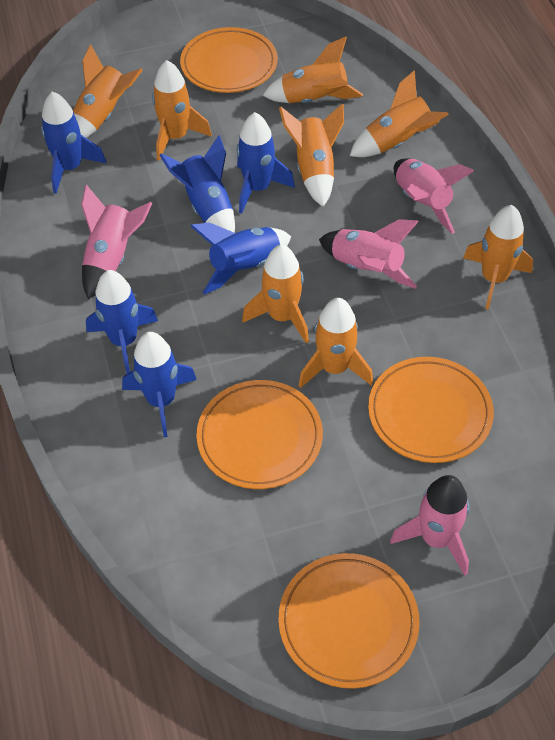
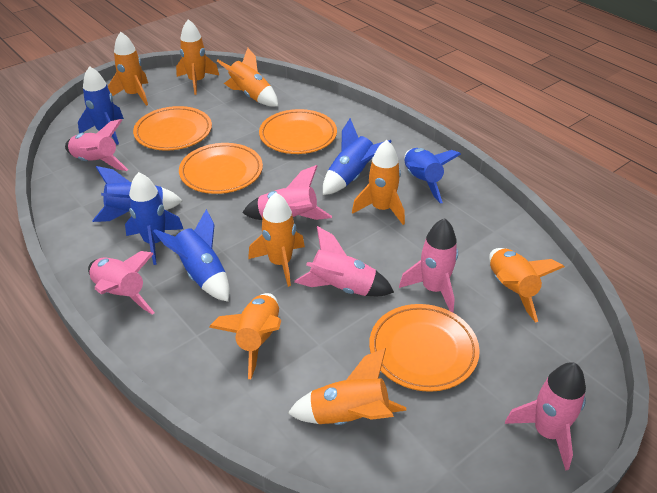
pink rocket: 4 -> 6

